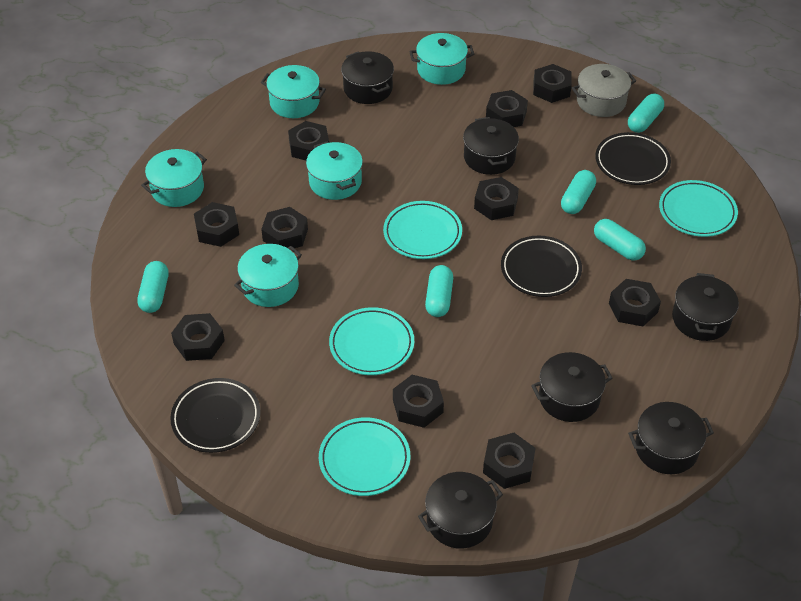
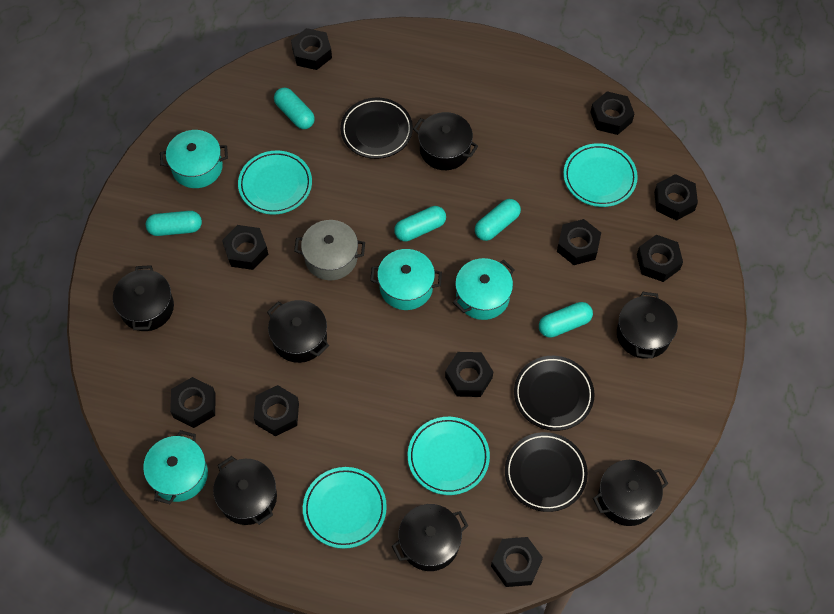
black pot: 6 -> 7
turquoise pot: 5 -> 4

